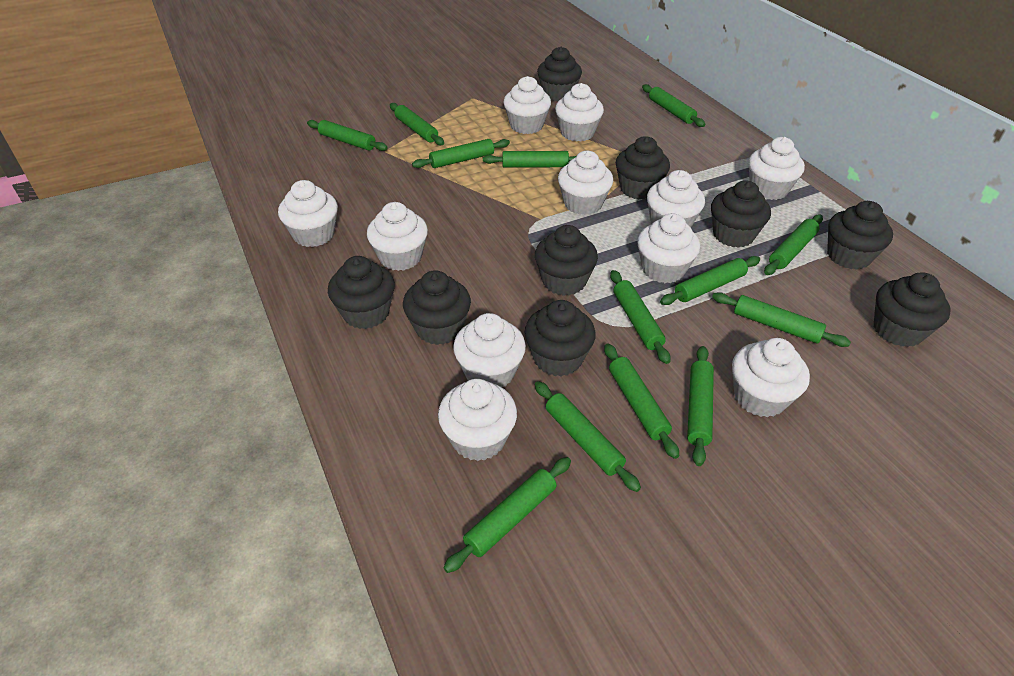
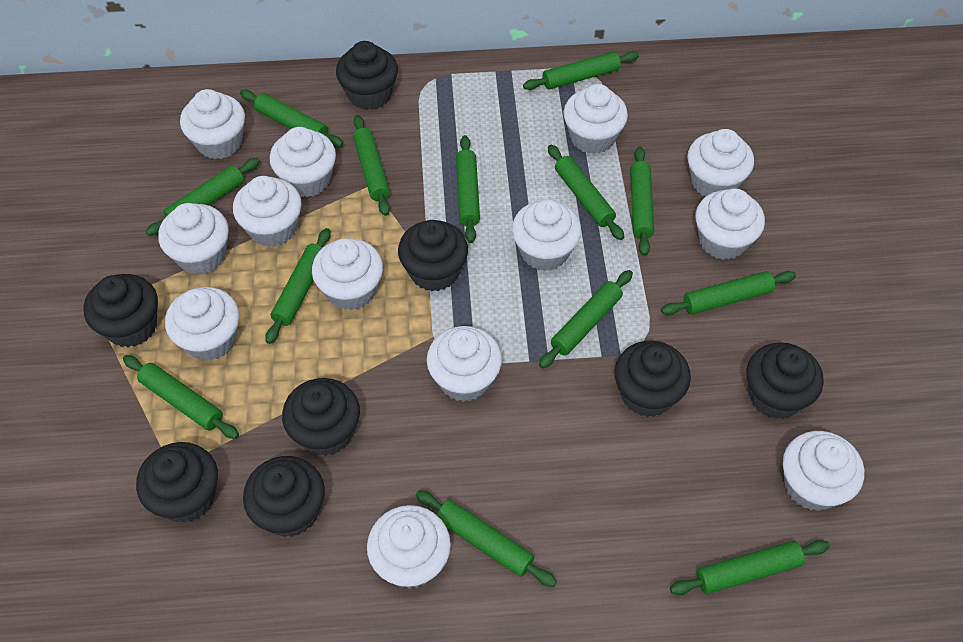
black cupcake: 9 -> 8
white cupcake: 11 -> 13

